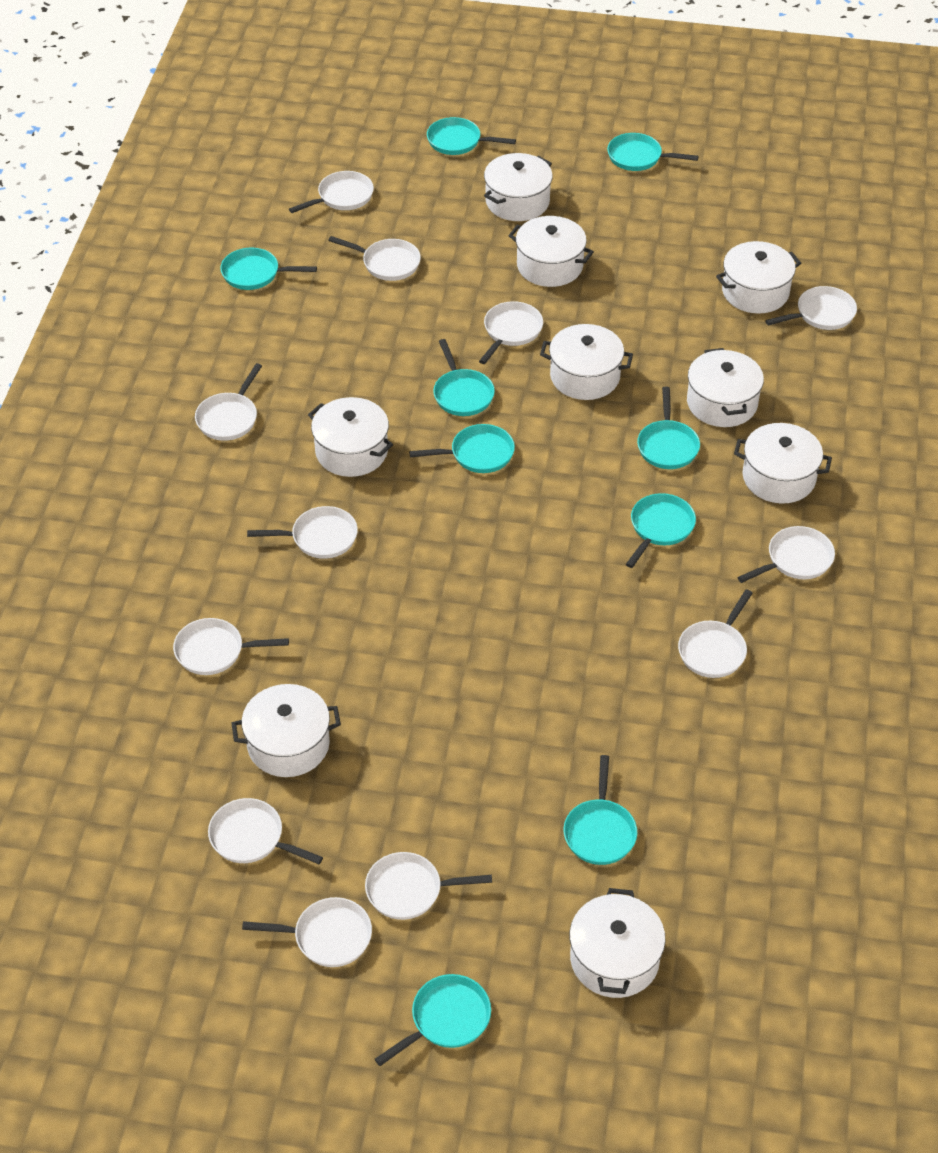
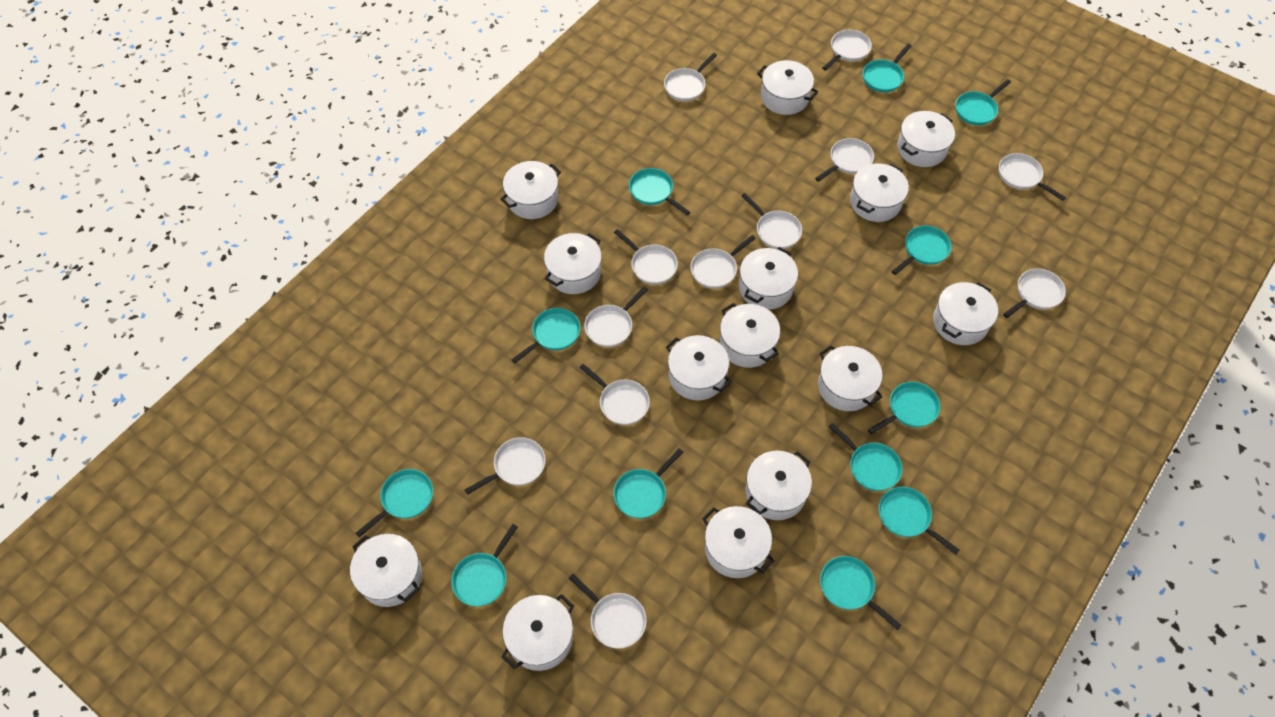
turquoise pan: 9 -> 12
white pot: 9 -> 14

